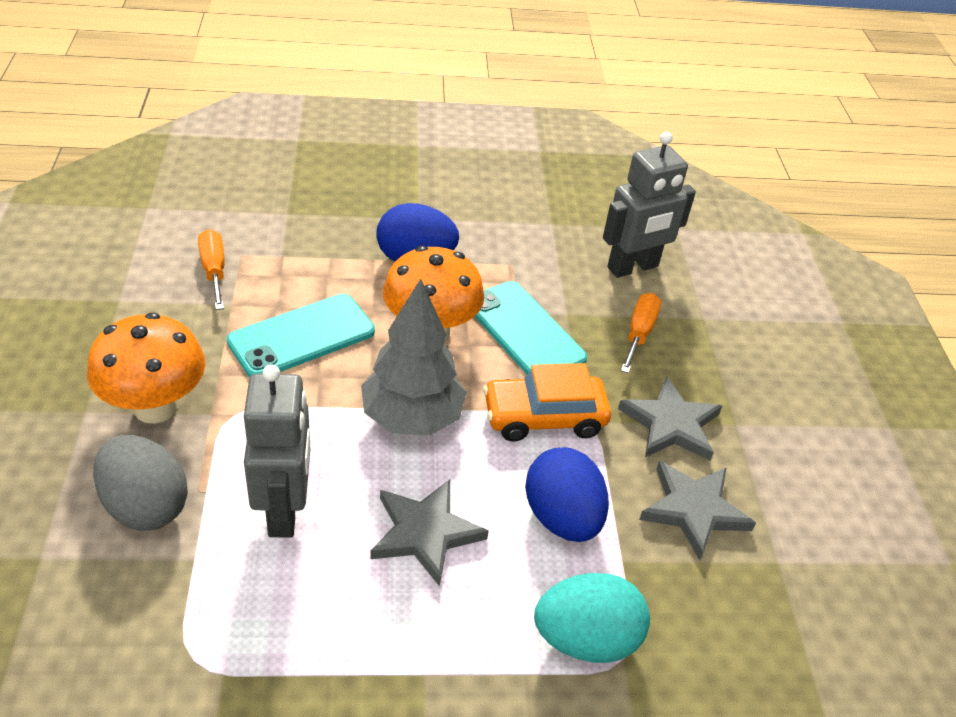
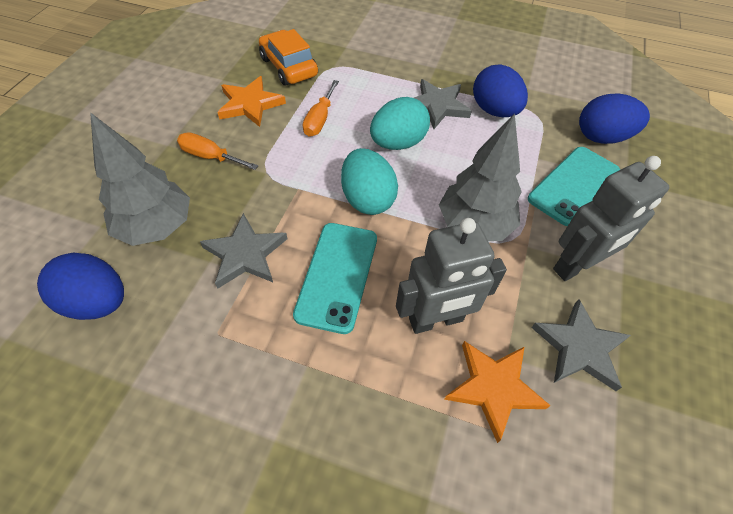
blue egg: 2 -> 3
grey egg: 1 -> 0
grey tree: 1 -> 2
orange mushroom: 2 -> 0
orange star: 0 -> 2
turquoise egg: 1 -> 2

